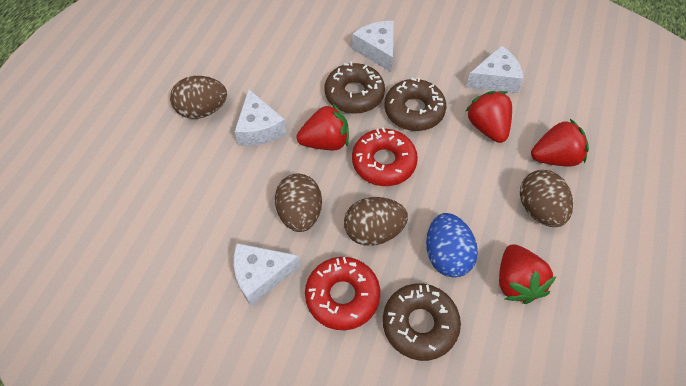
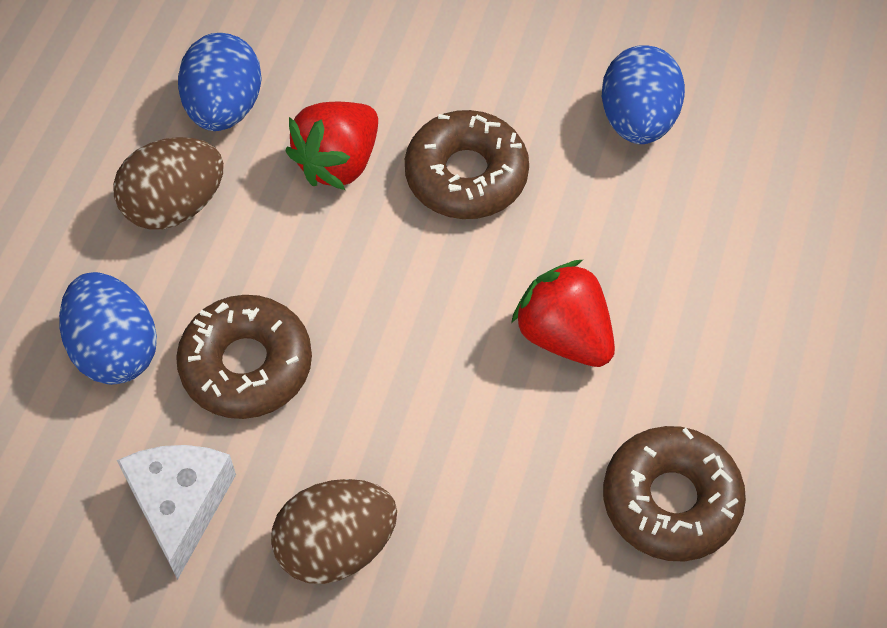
blue egg: 1 -> 3
brown egg: 4 -> 2
red donut: 2 -> 0
red strawberry: 4 -> 2
white cheese: 4 -> 1

